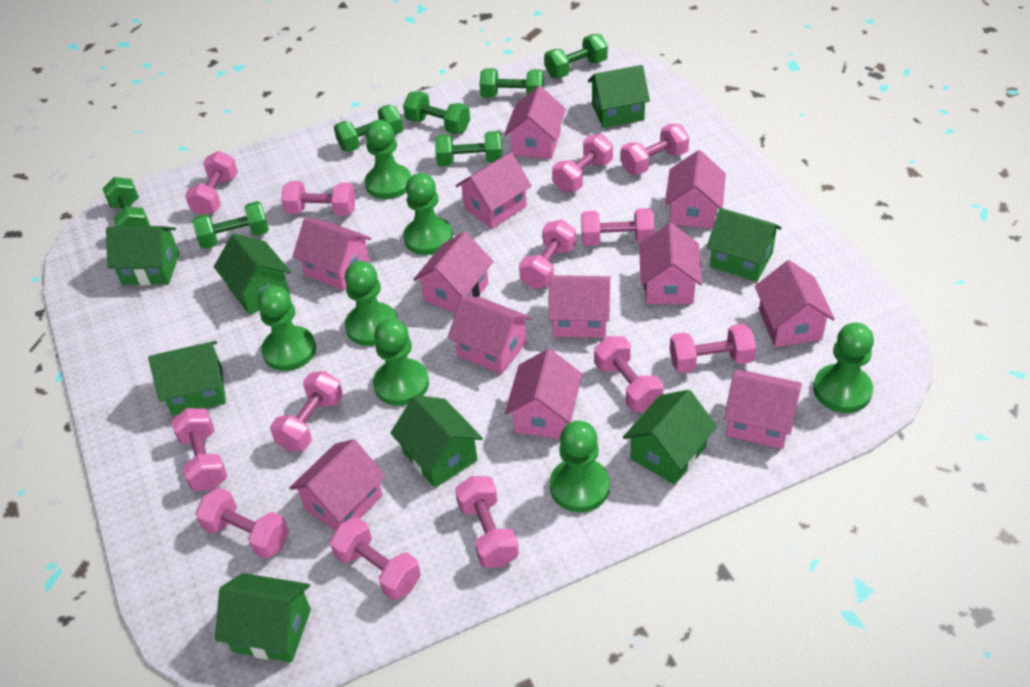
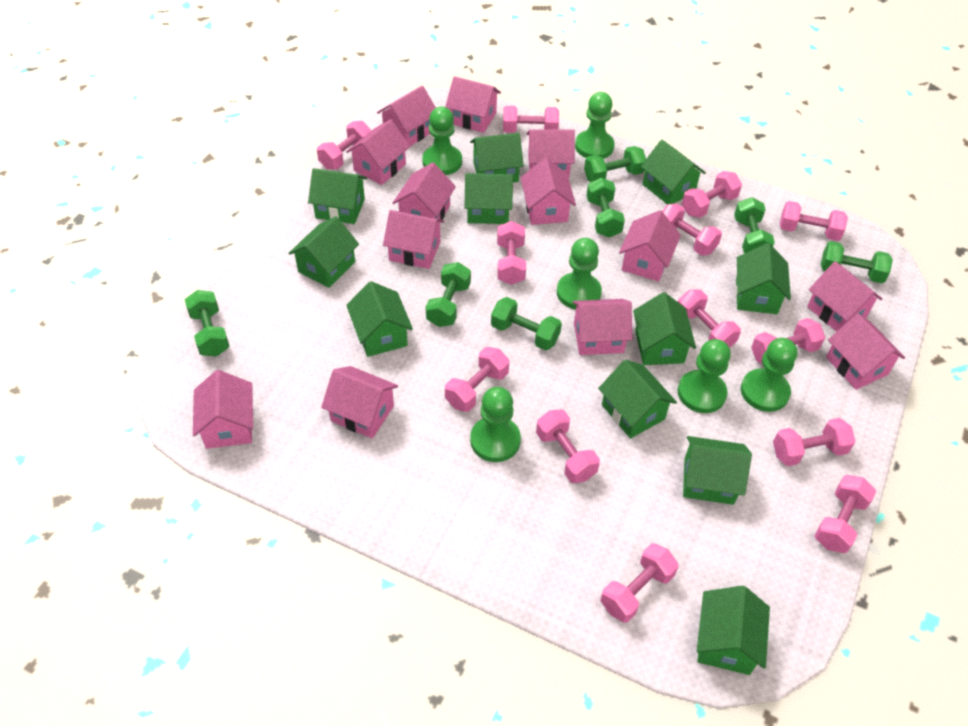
green house: 8 -> 11
green pawn: 7 -> 6
pink house: 12 -> 13

